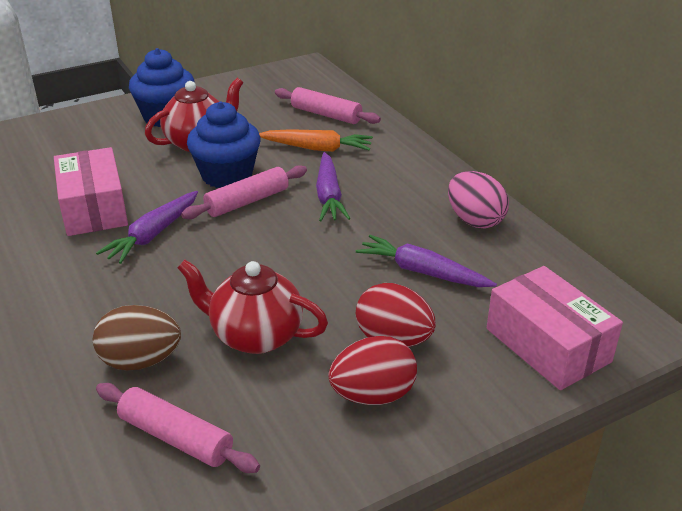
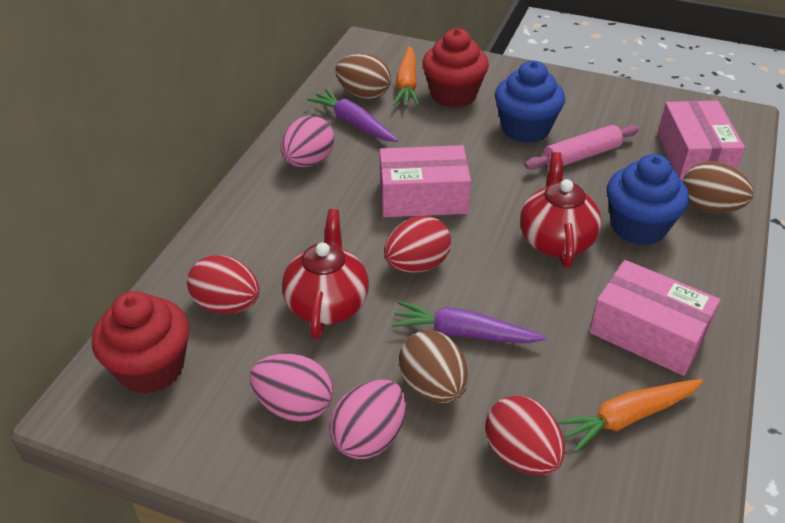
brown egg: 1 -> 3
orange carrot: 1 -> 2
pink box: 2 -> 3
pink egg: 1 -> 3
pink rolling pin: 3 -> 1
purple carrot: 3 -> 2
red cupcake: 0 -> 2
red egg: 2 -> 3

